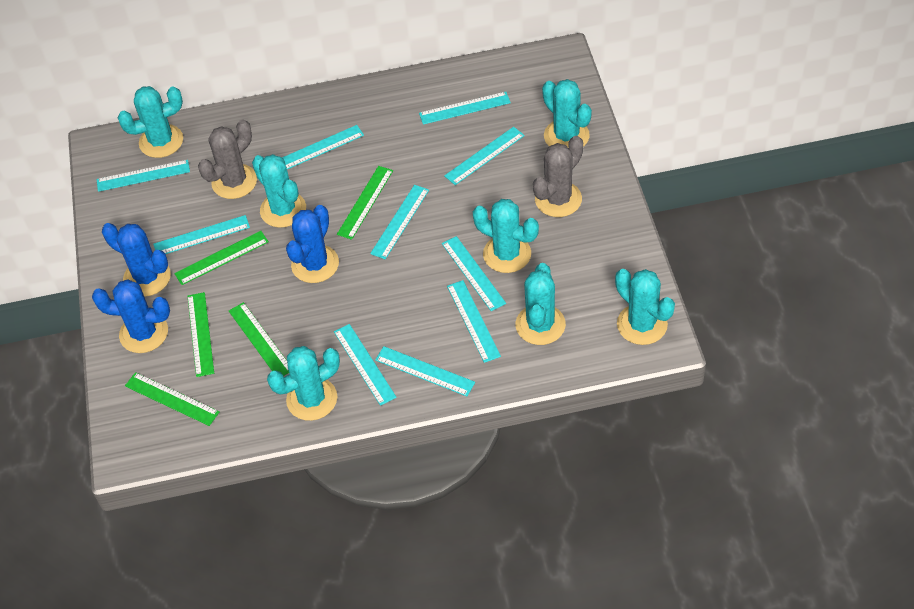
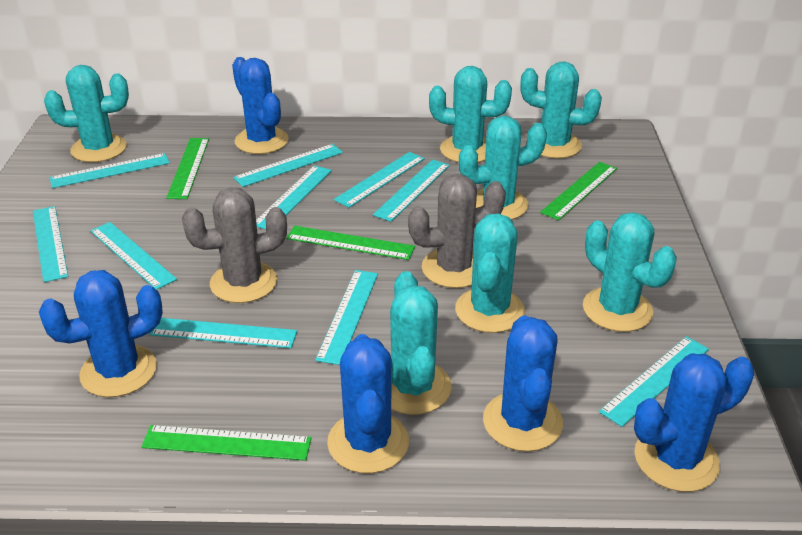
blue cactus: 3 -> 5
green ruler: 5 -> 4

